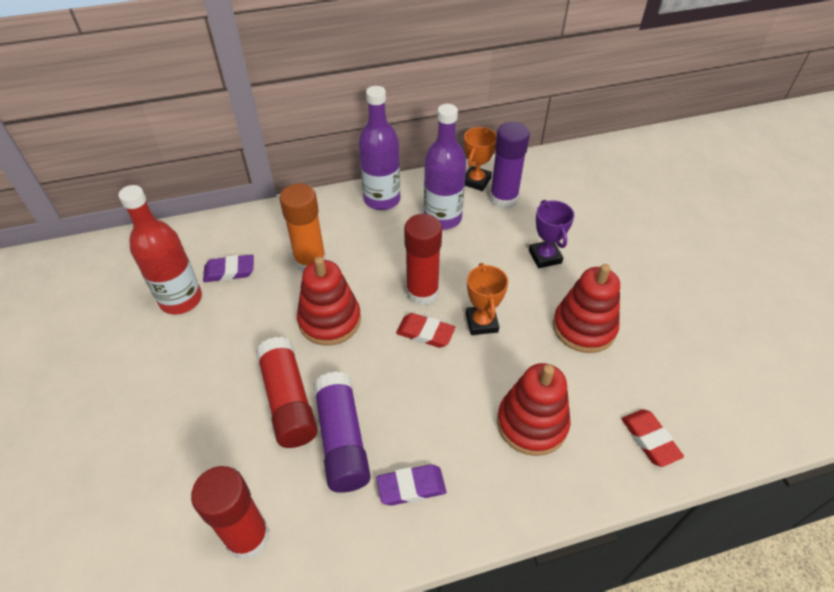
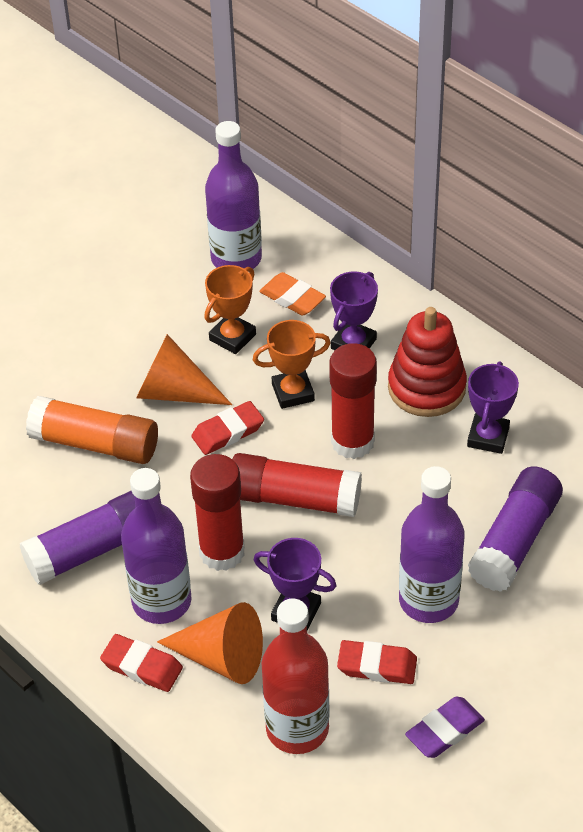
orange cone: 0 -> 2
orange eraser: 0 -> 1
purple bottle: 2 -> 3
purple eraser: 2 -> 1
purple trophy: 1 -> 3
red eraser: 2 -> 3
red stacking toy: 3 -> 1

